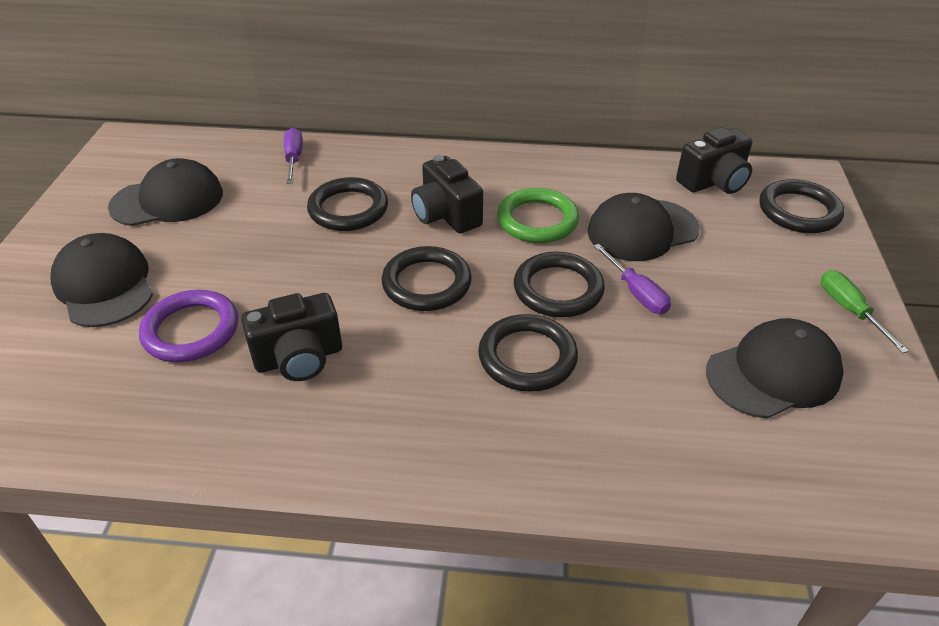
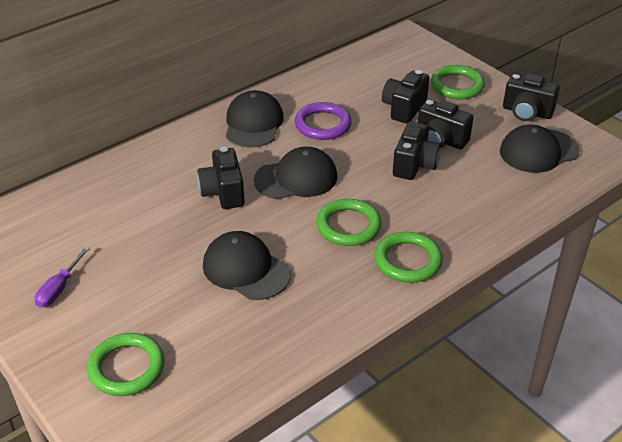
black camera: 3 -> 5
black ring: 5 -> 0
green ring: 1 -> 4
green screwdriver: 1 -> 0
purple screwdriver: 2 -> 1

